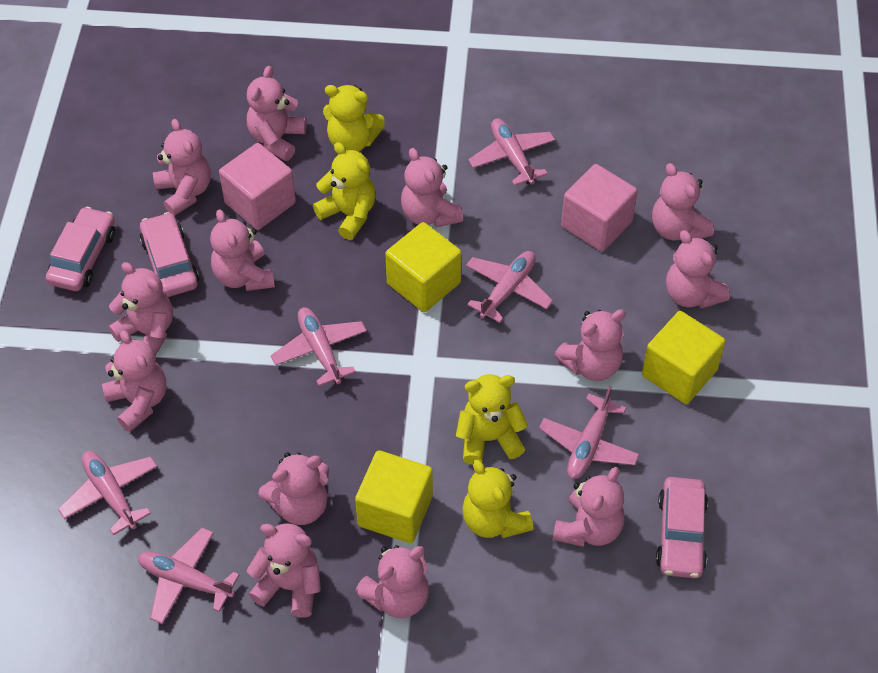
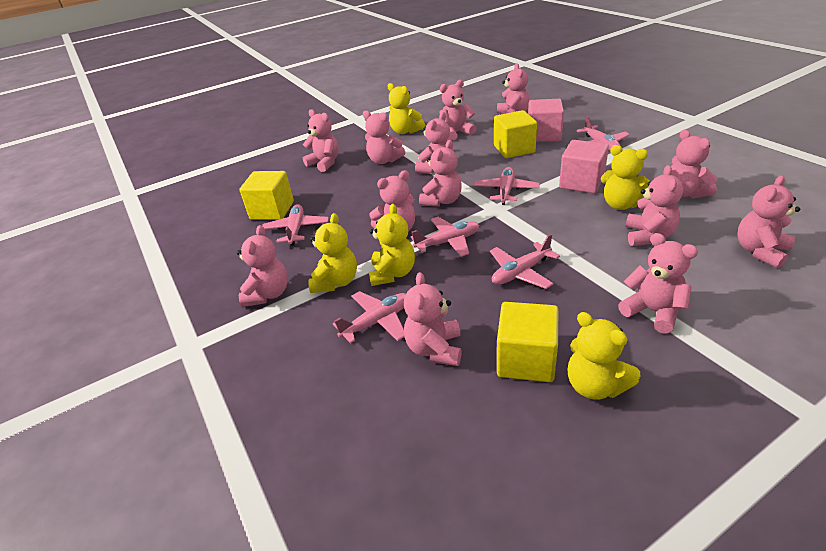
pink car: 3 -> 0
yellow teddy bear: 4 -> 5

